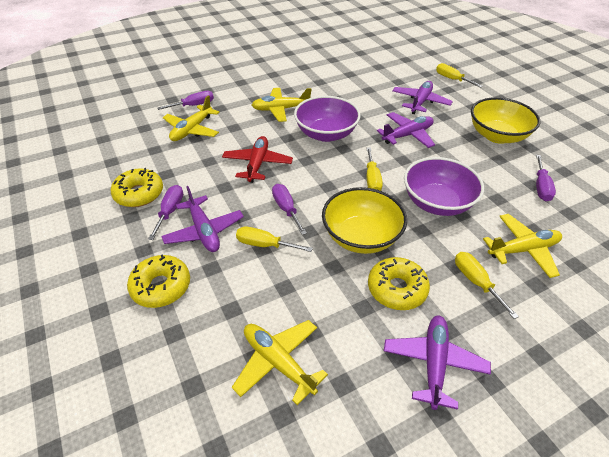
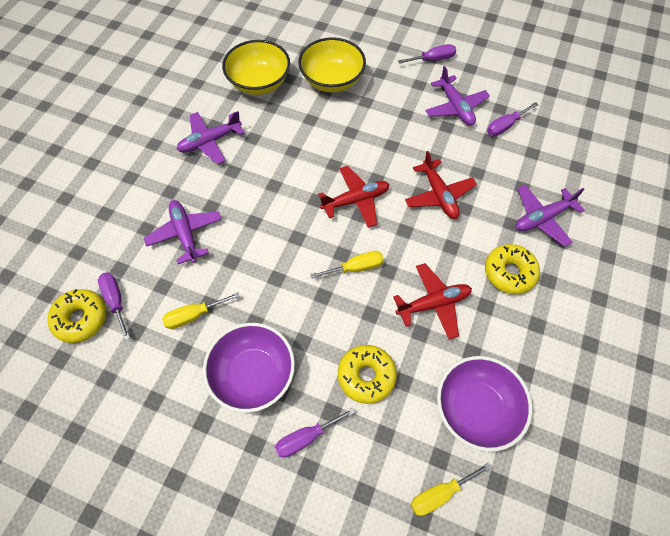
red plane: 1 -> 3
yellow plane: 4 -> 0
yellow screwdriver: 4 -> 3

